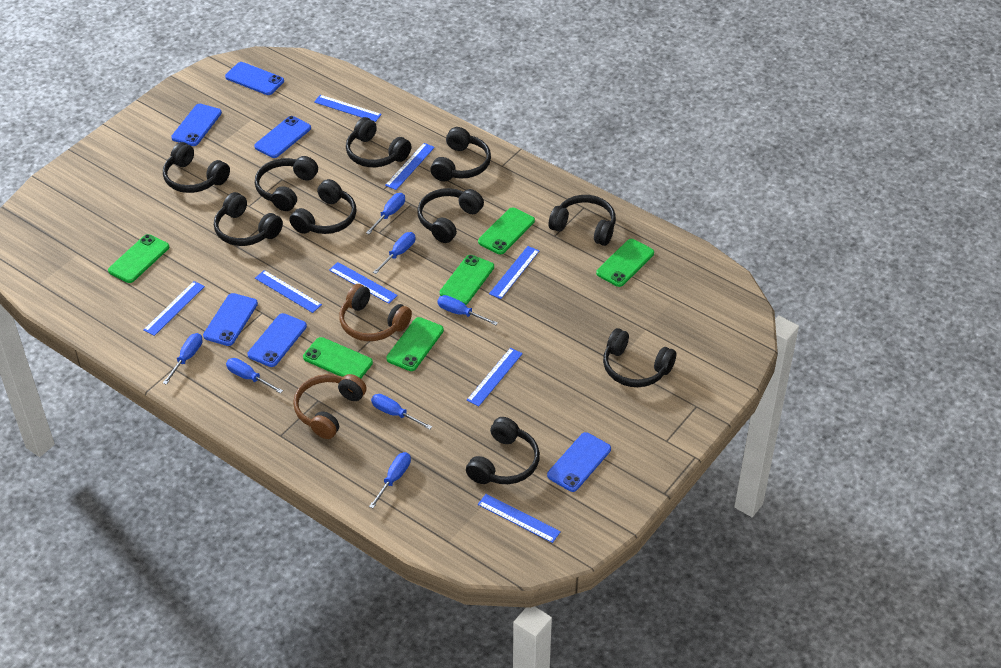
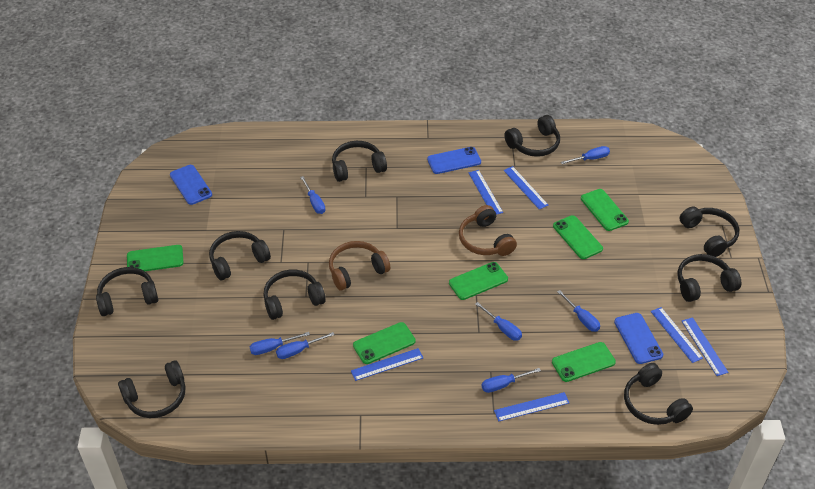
black headphones: 10 -> 9
blue phone: 6 -> 3
blue ruler: 8 -> 6

